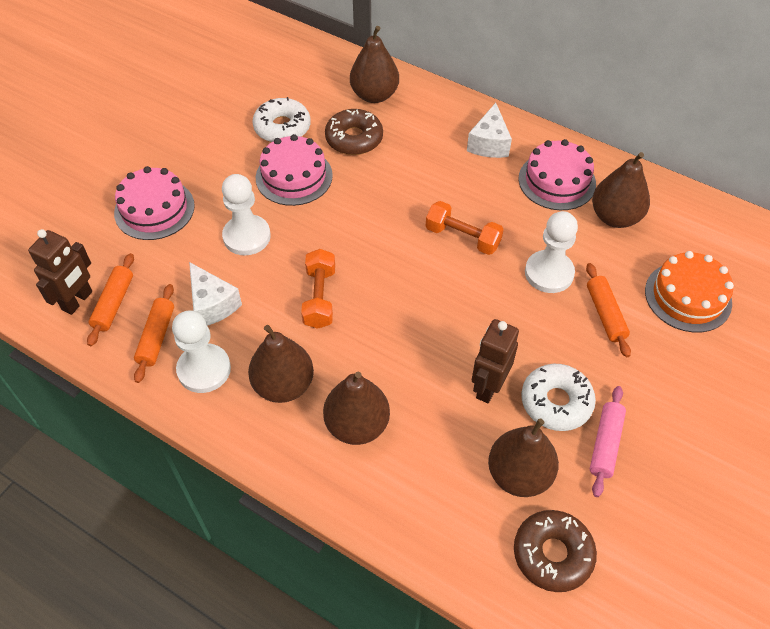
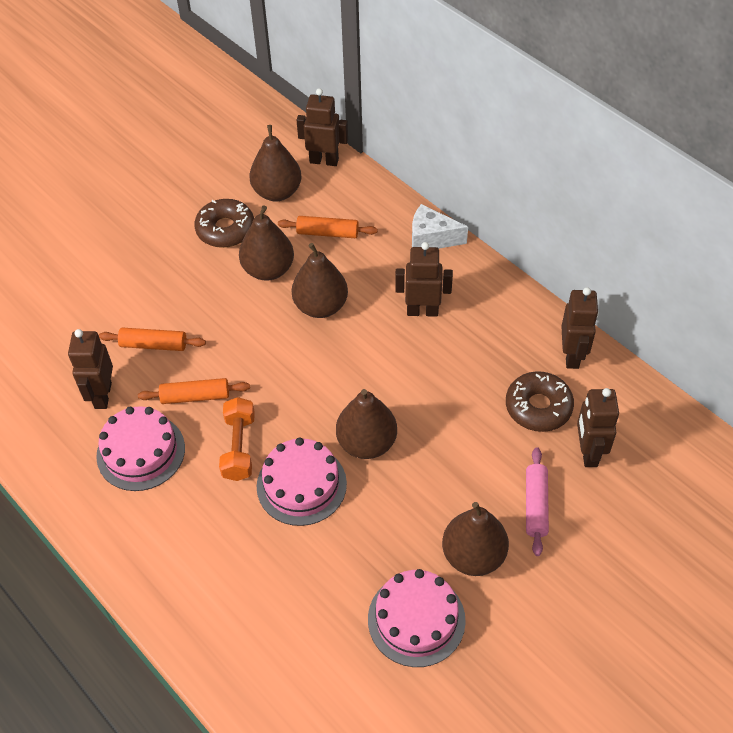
brown robot: 2 -> 5
orange cake: 1 -> 0
orange dumbbell: 2 -> 1
white cheese: 2 -> 1
white donut: 2 -> 0
white pawn: 3 -> 0

